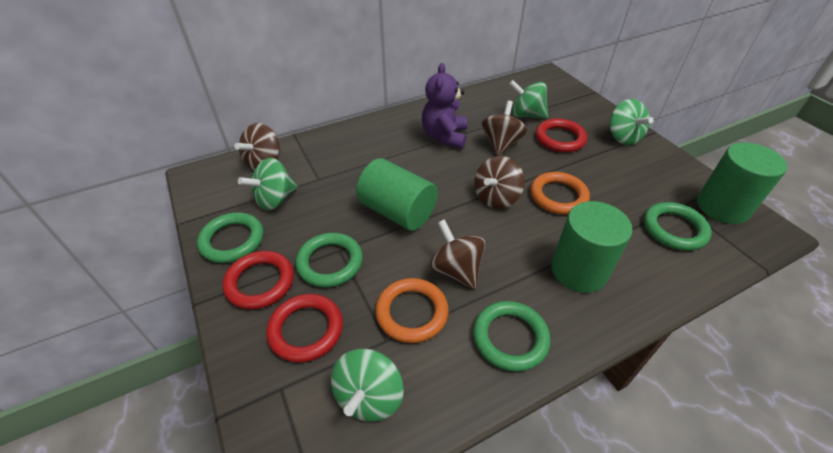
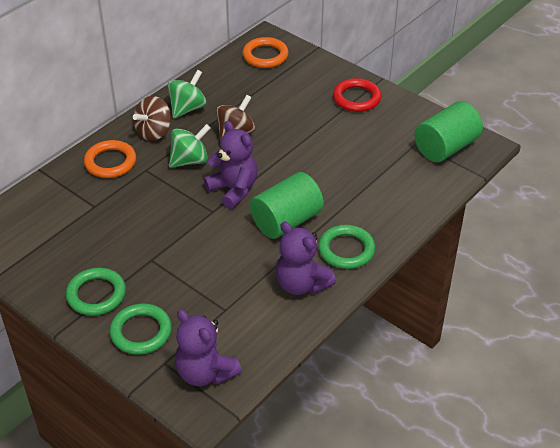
brown spinning top: 4 -> 2
green cylinder: 3 -> 2
green ring: 4 -> 3
green spinning top: 4 -> 2
purple teddy bear: 1 -> 3
red ring: 3 -> 1

